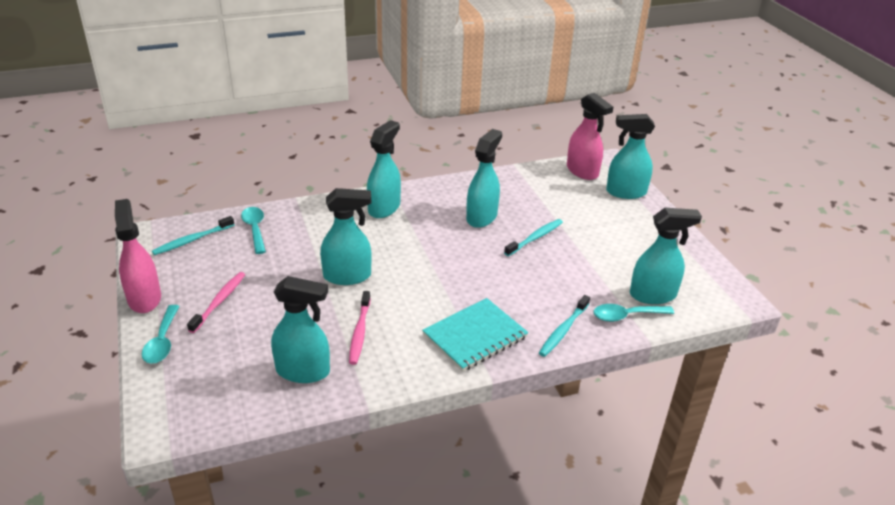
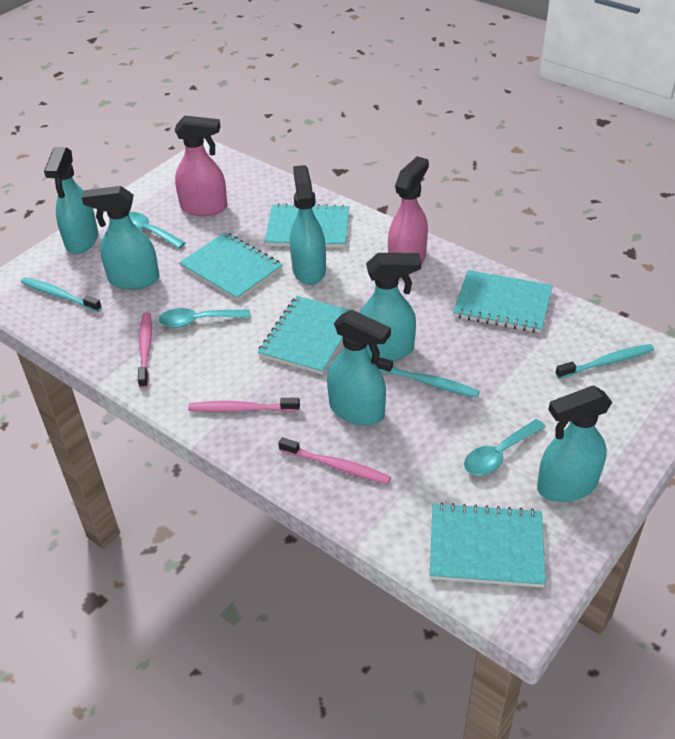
pink toothbrush: 2 -> 3
turquoise notebook: 1 -> 5

